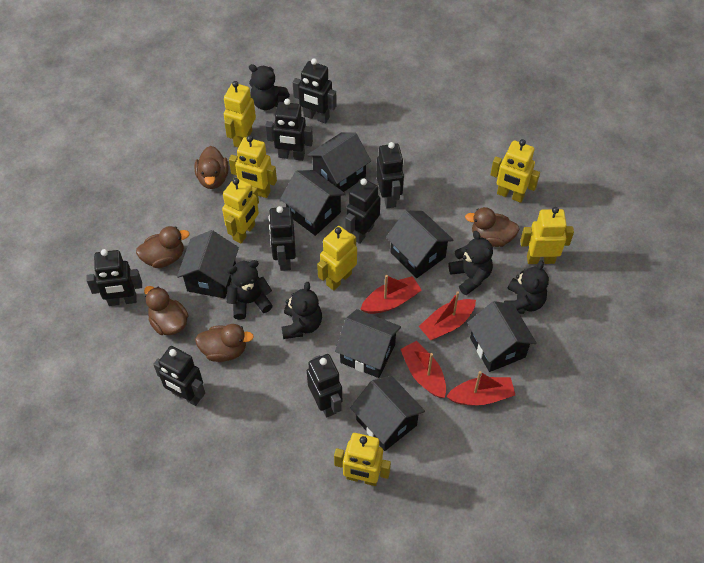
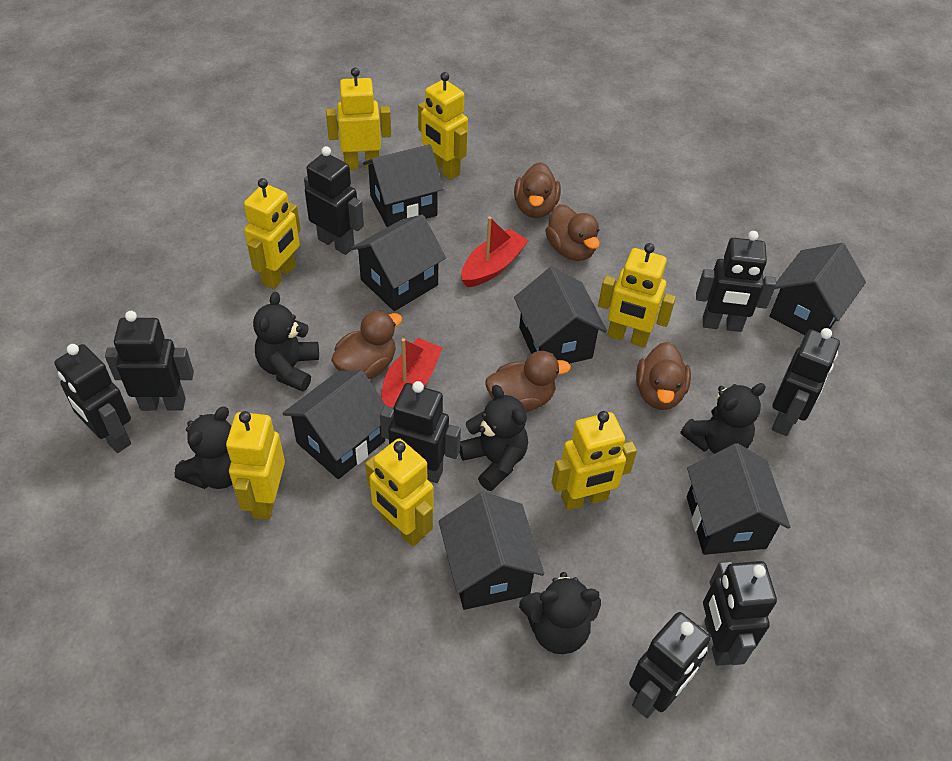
red boat: 4 -> 2

